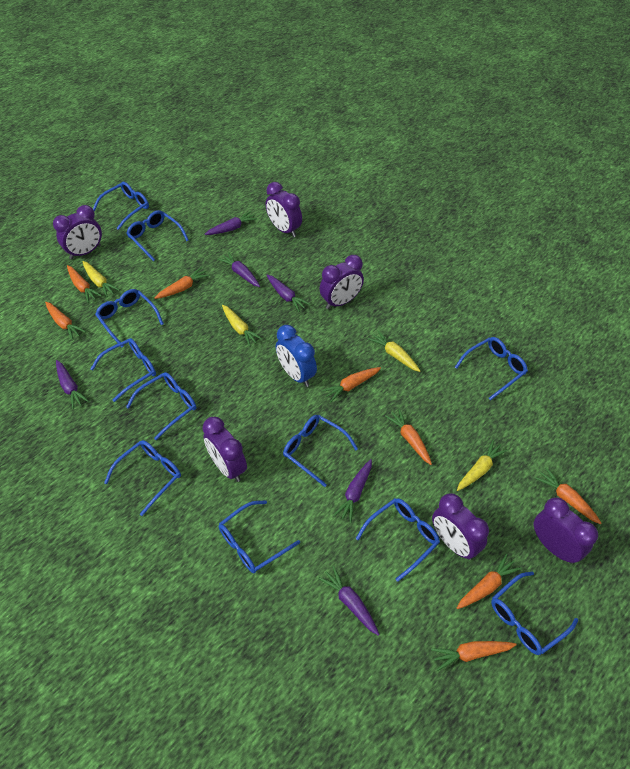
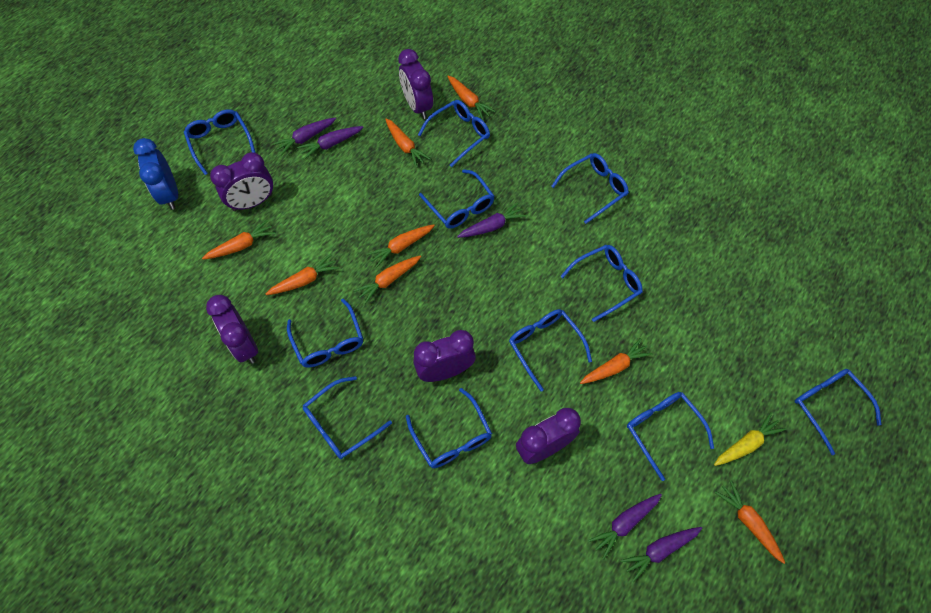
purple carrot: 6 -> 5
purple clock: 6 -> 5
yellow carrot: 4 -> 1

